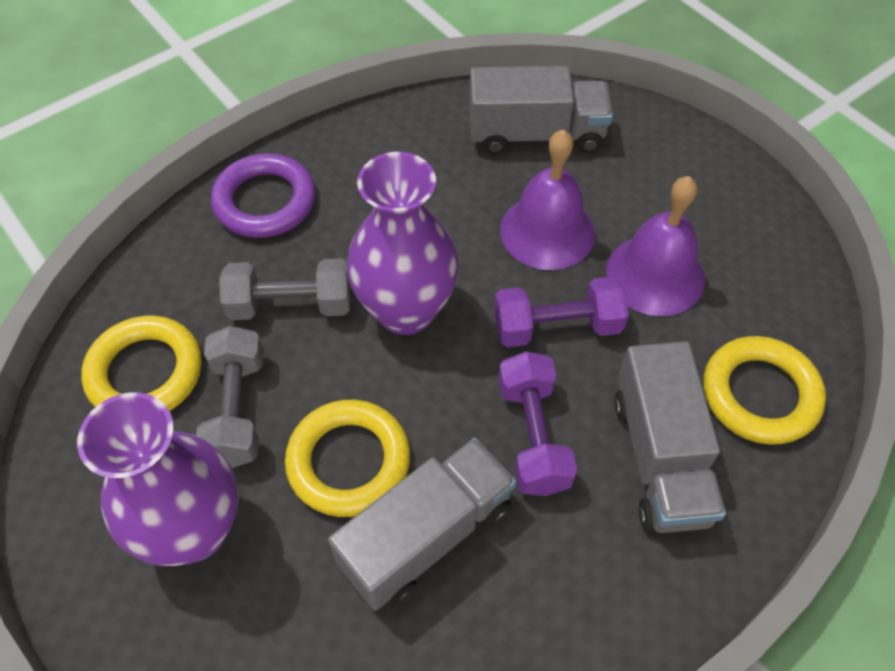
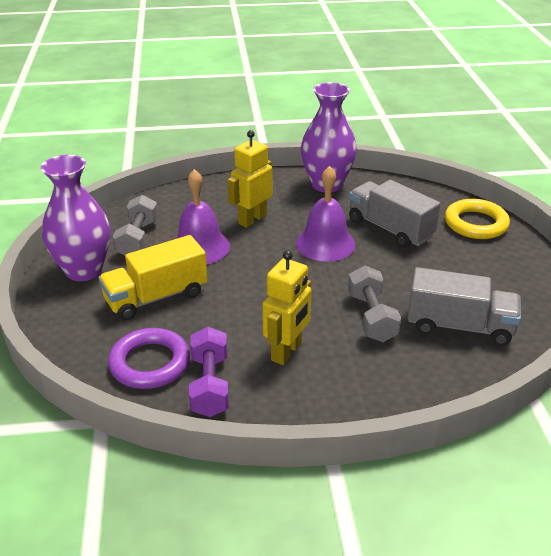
grey truck: 3 -> 2
purple dumbbell: 2 -> 1
yellow ring: 3 -> 1
yellow robot: 0 -> 2
yellow truck: 0 -> 1

